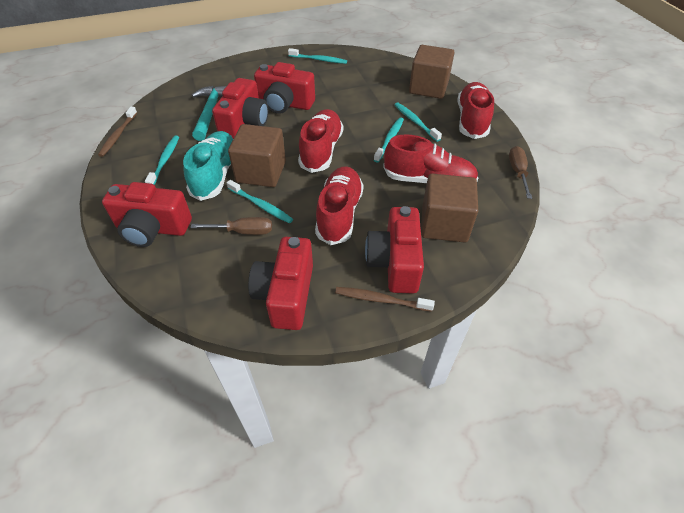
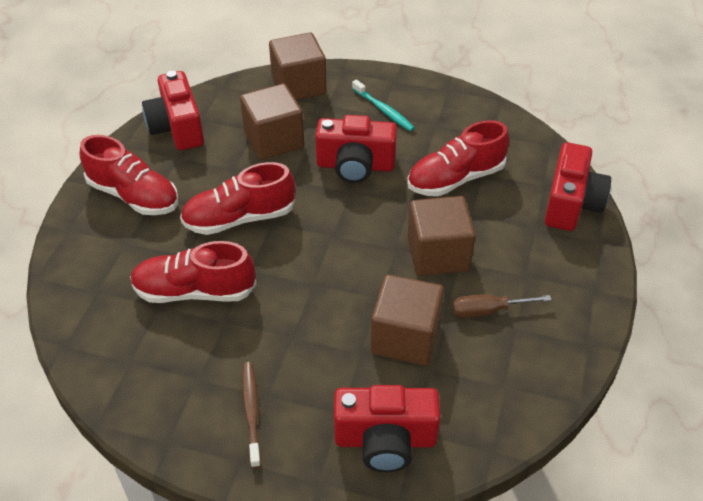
brown cube: 3 -> 4
brown screwdriver: 2 -> 1
brown toothbrush: 2 -> 1
red camera: 5 -> 4
turquoise hammer: 1 -> 0
turquoise shoe: 1 -> 0
turquoise toothbrush: 5 -> 1

